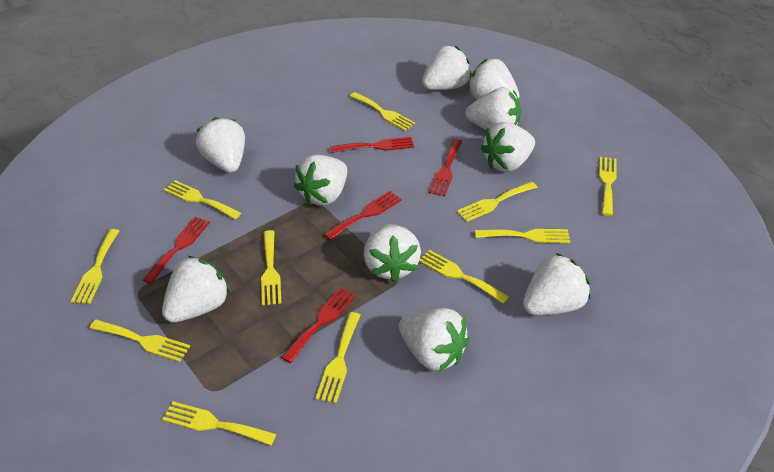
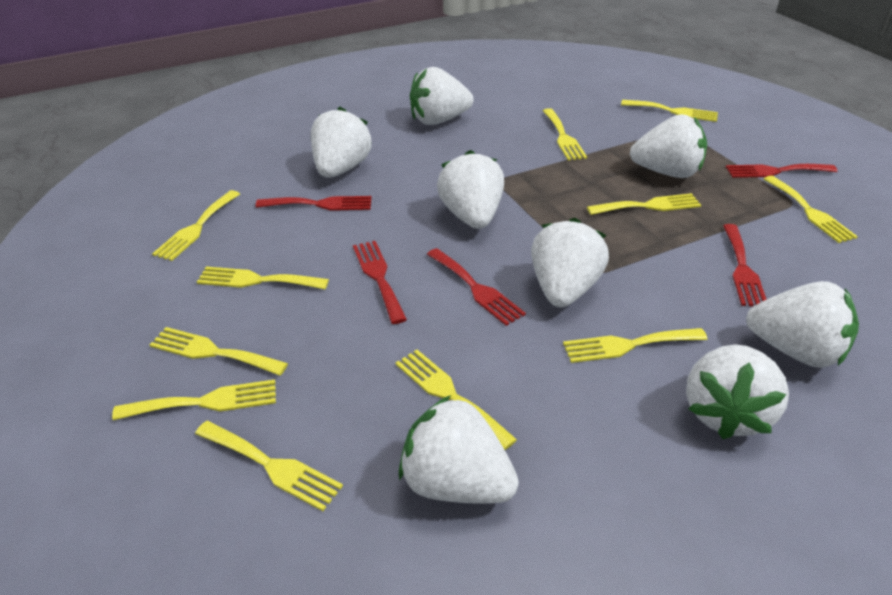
white strawberry: 10 -> 8

